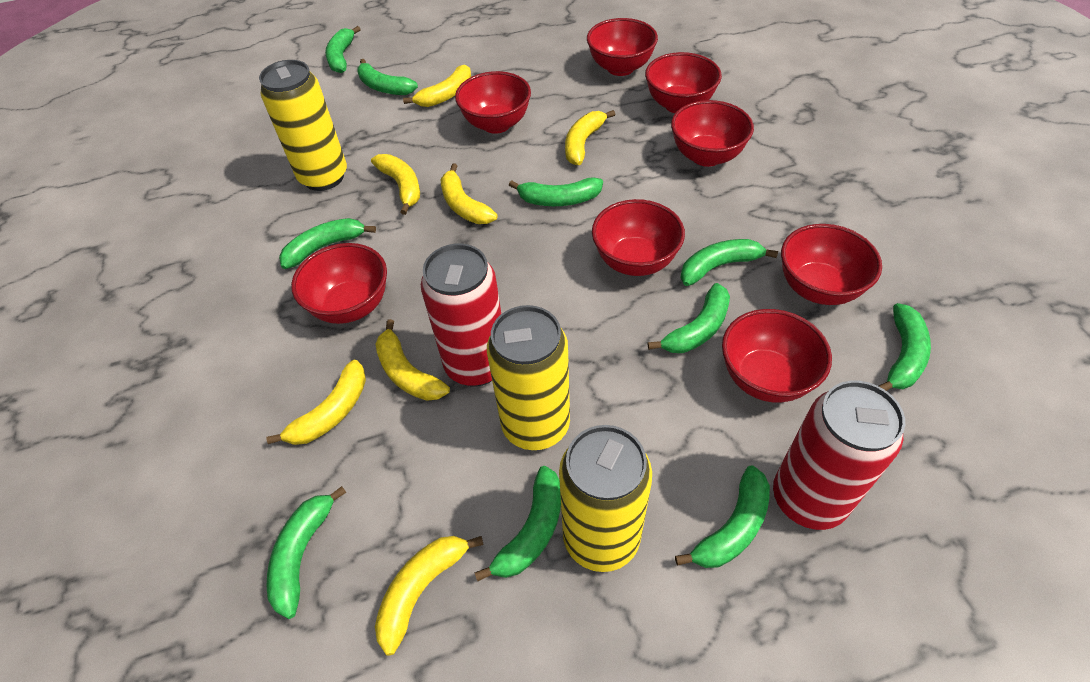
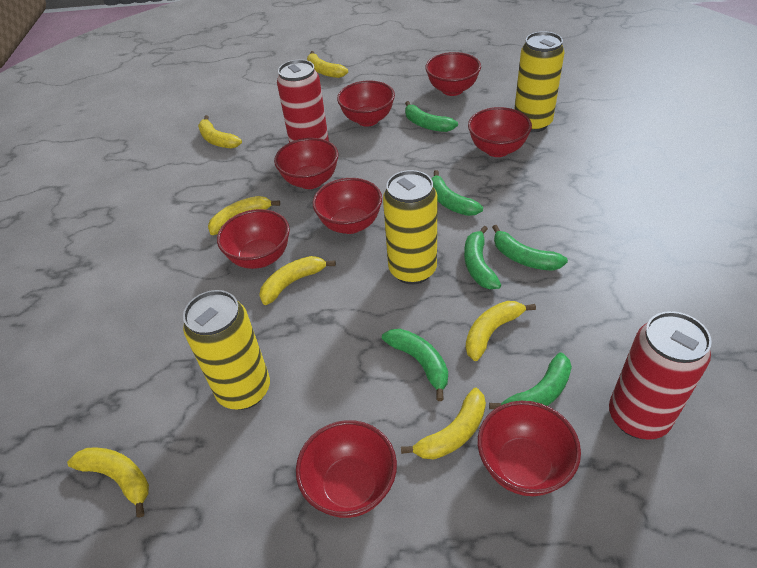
green banana: 10 -> 6

